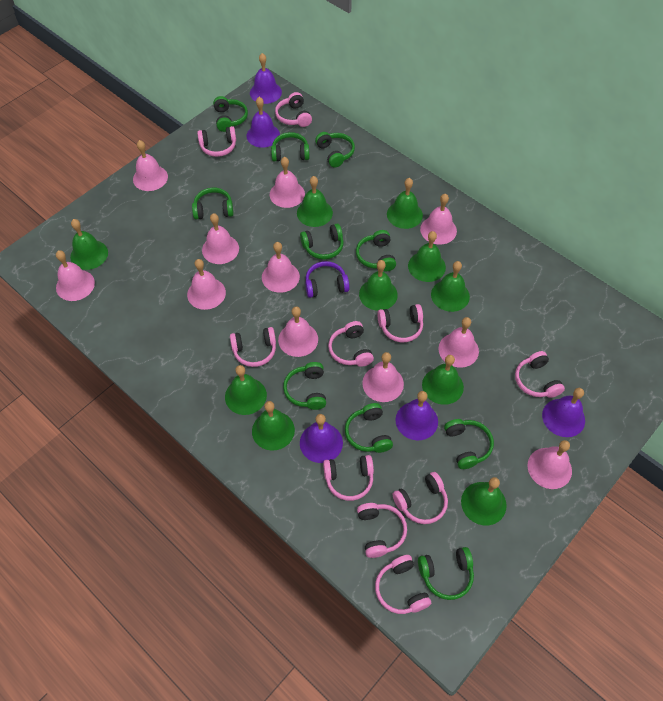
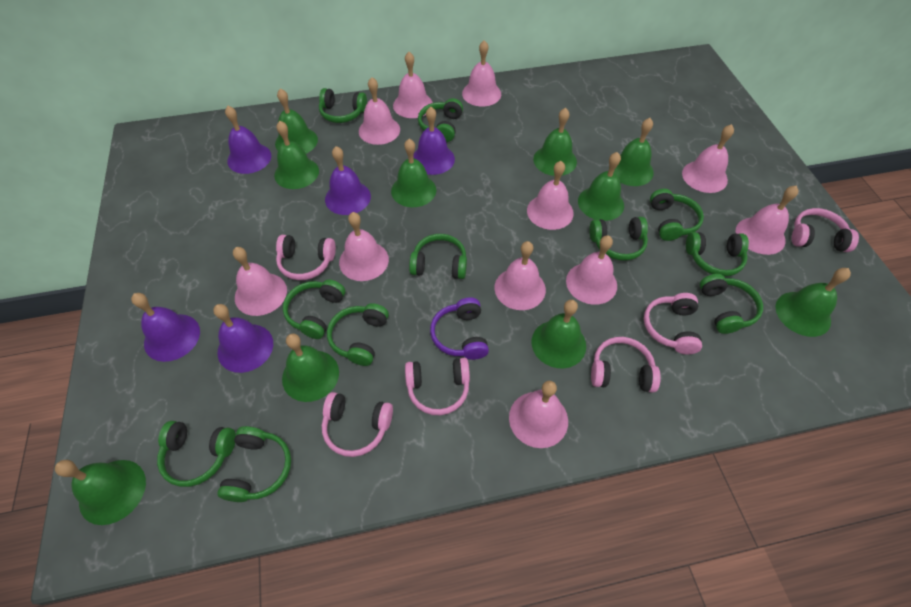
green headphones: 10 -> 11
pink headphones: 10 -> 6

